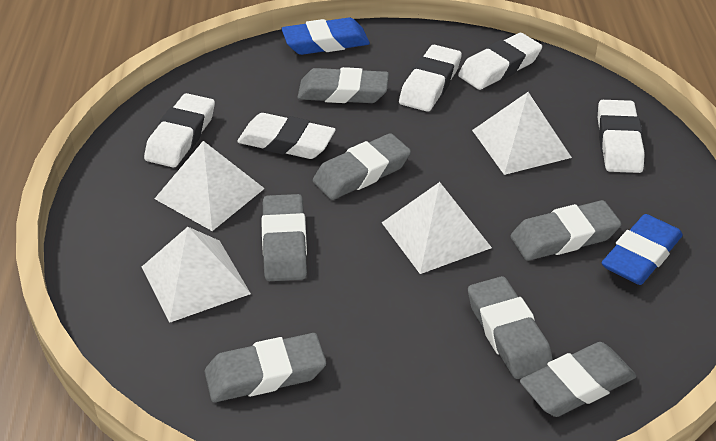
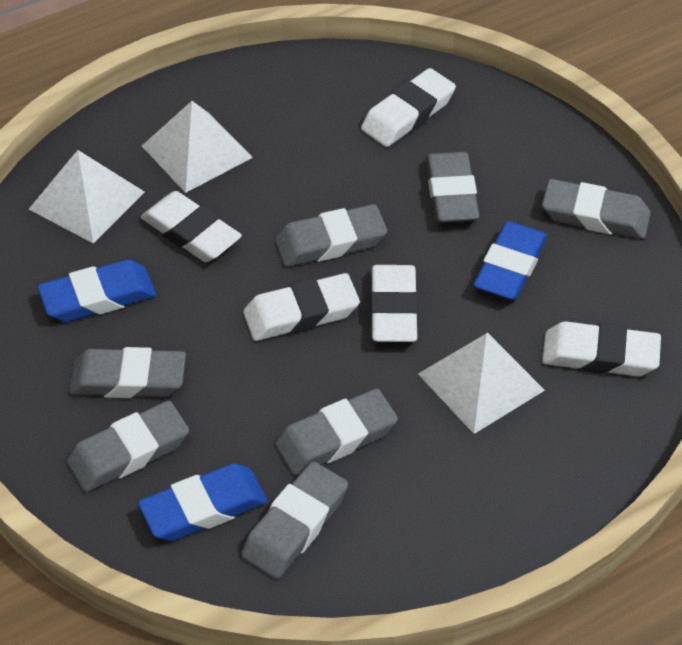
blue eraser: 2 -> 3
white pyramid: 4 -> 3

